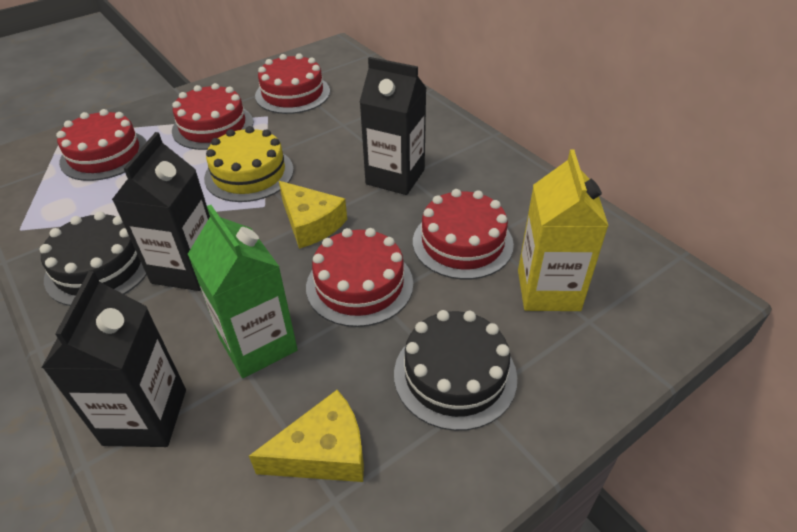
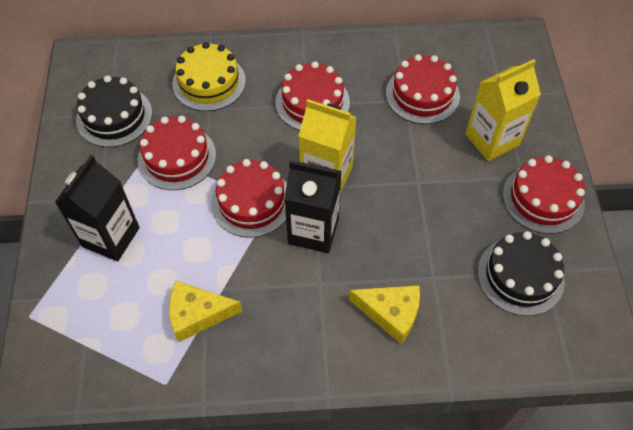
black carton: 3 -> 2
green carton: 1 -> 0
yellow carton: 1 -> 2

